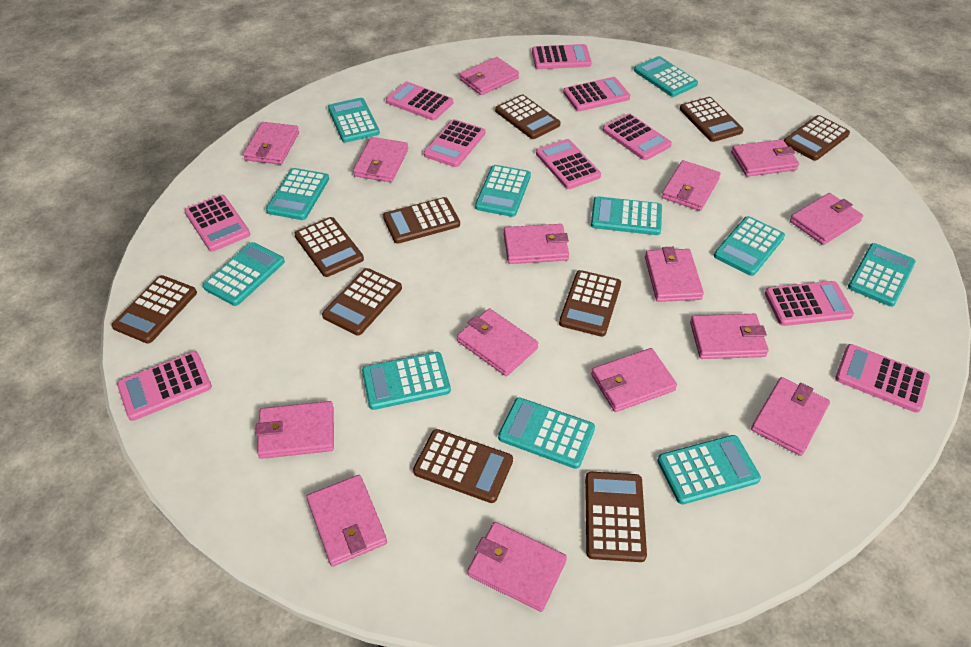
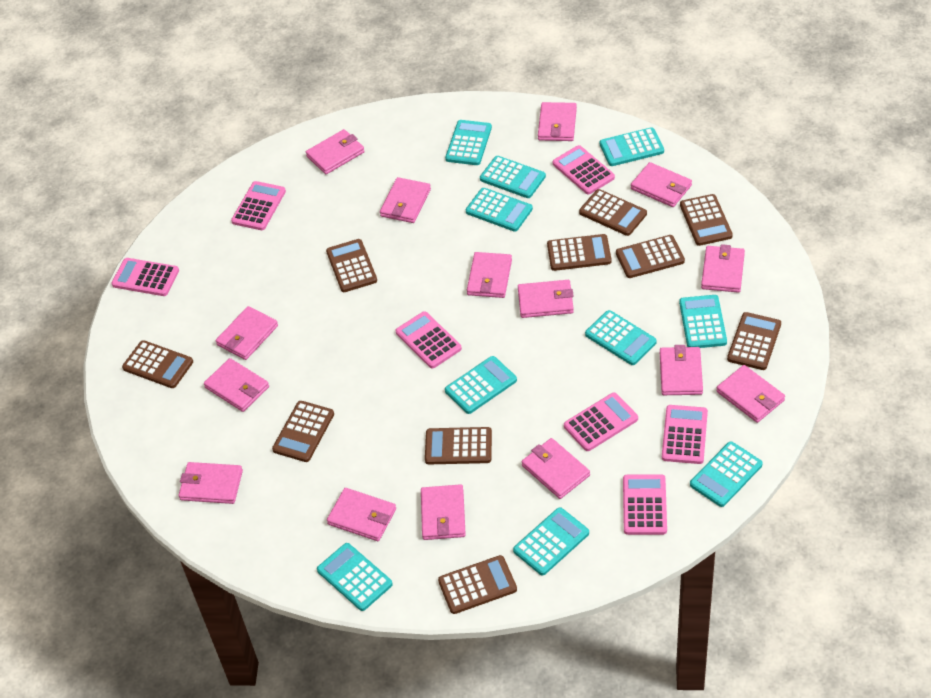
pink calculator: 10 -> 7
turquoise calculator: 11 -> 10

